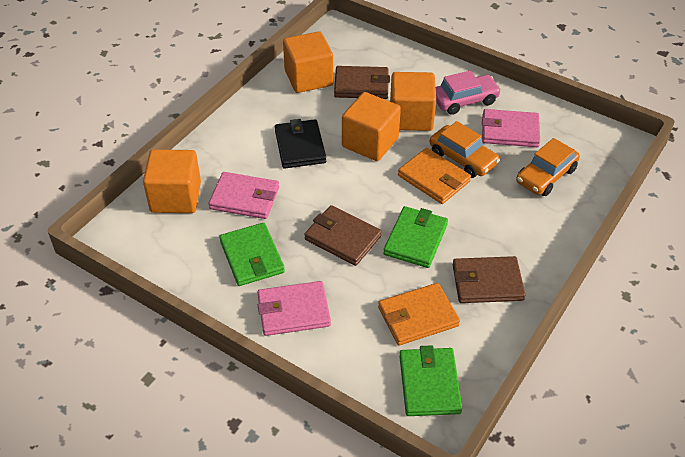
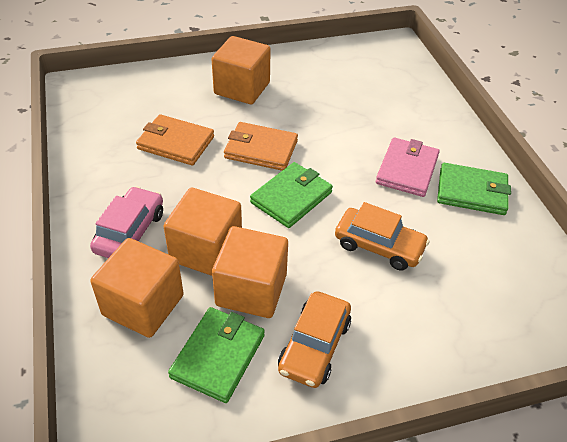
black wallet: 1 -> 0
brown wallet: 3 -> 0
pink wallet: 3 -> 1

